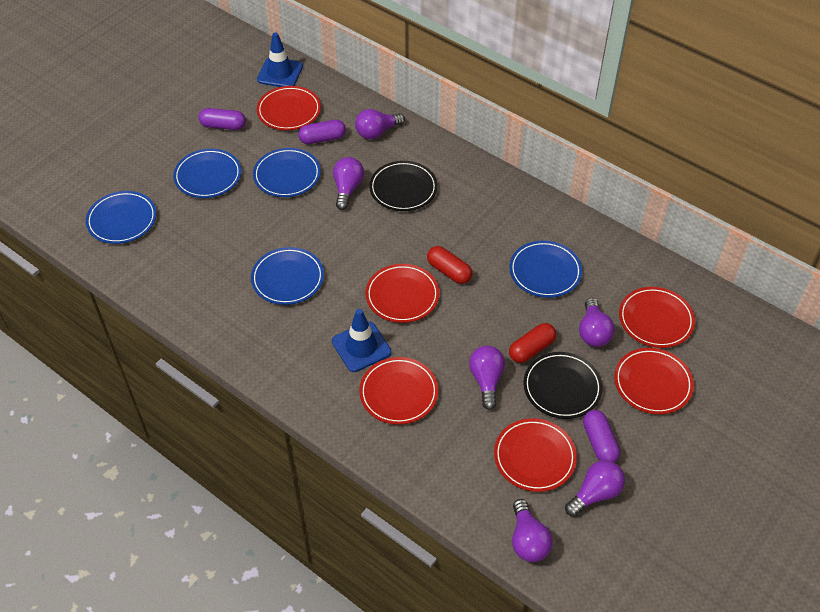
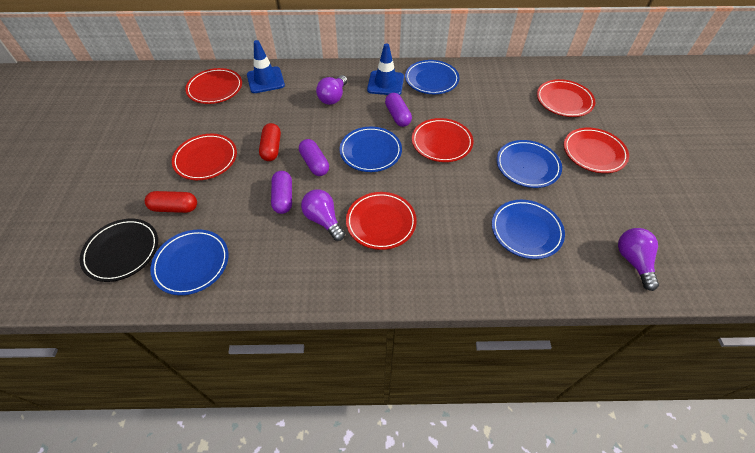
black plate: 2 -> 1
purple light bulb: 6 -> 3

